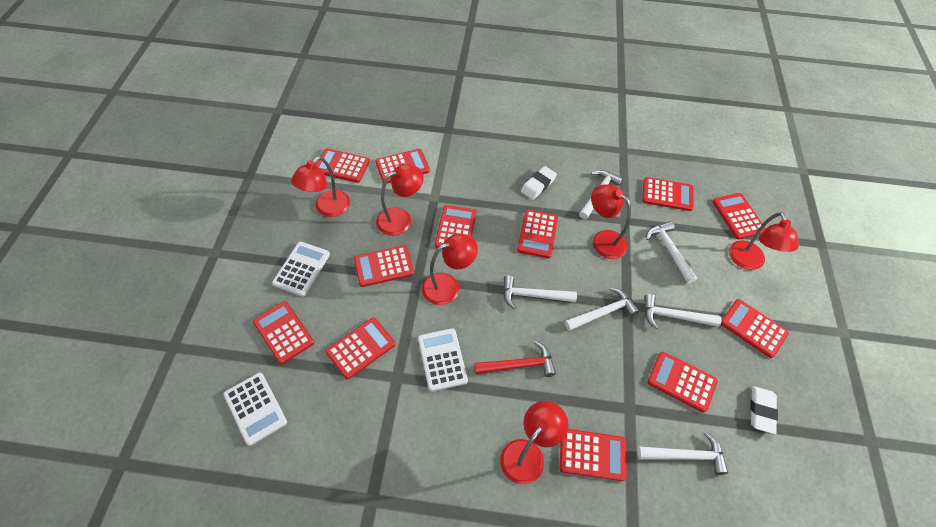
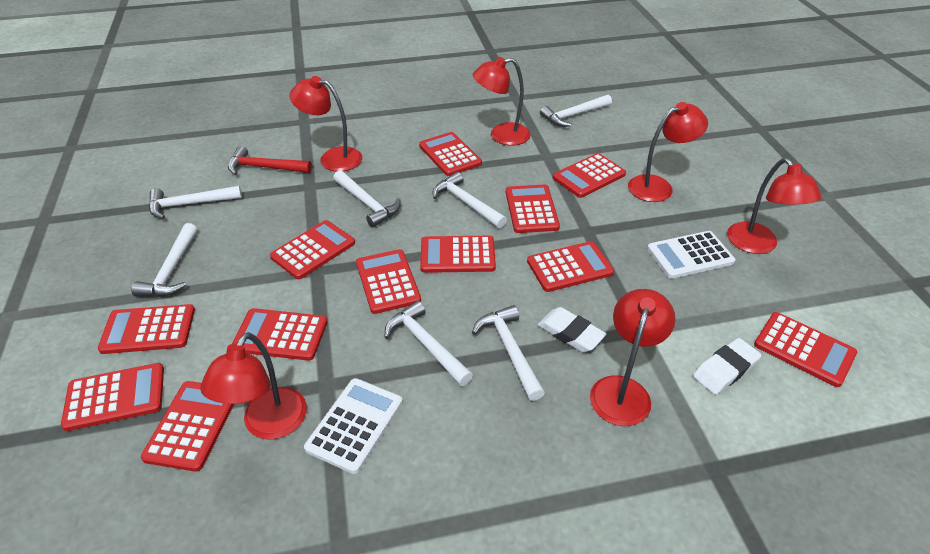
white calculator: 3 -> 2
white hammer: 6 -> 7

